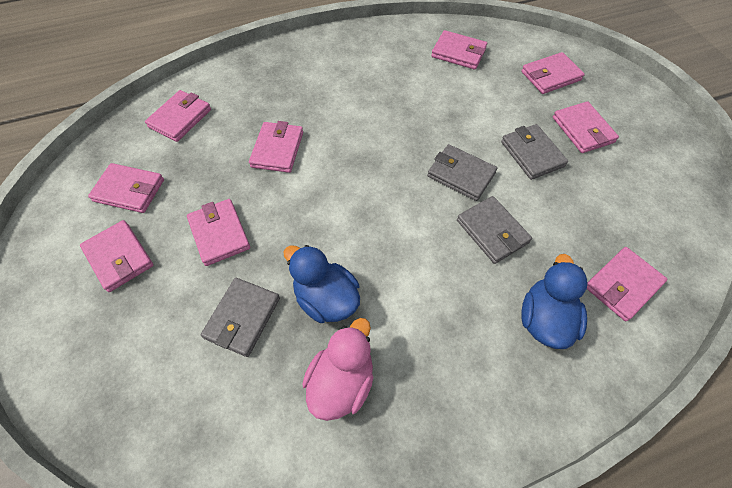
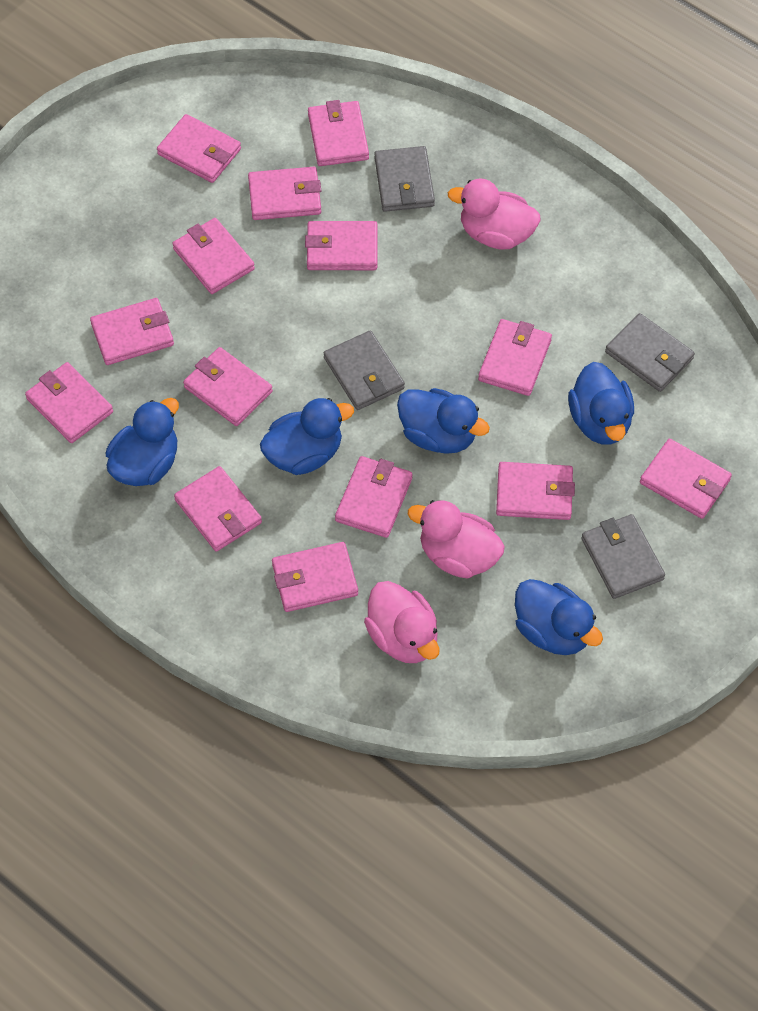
blue duck: 2 -> 5
pink duck: 1 -> 3
pink wallet: 9 -> 14

